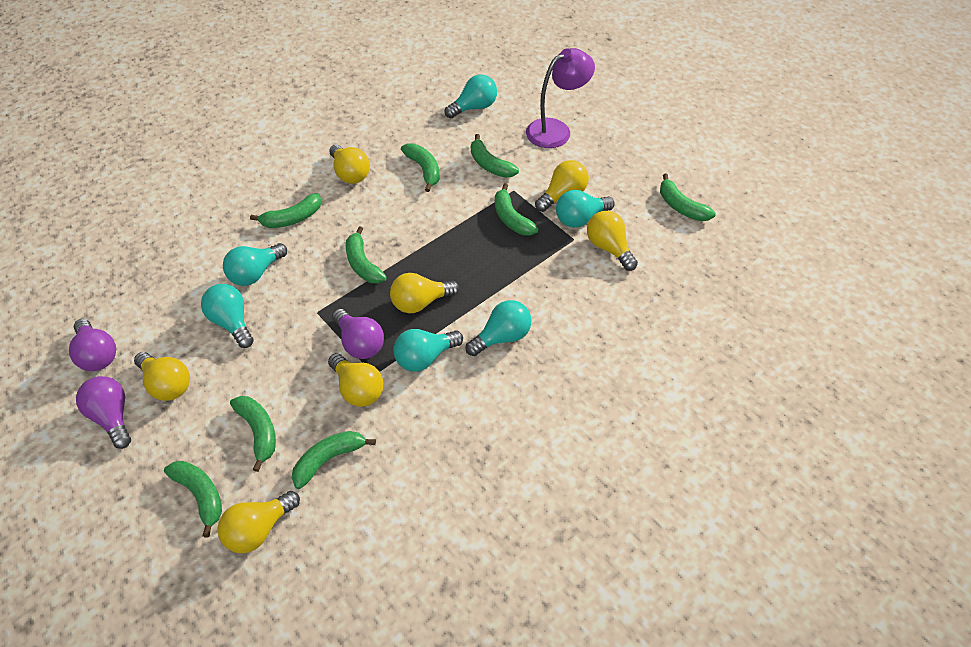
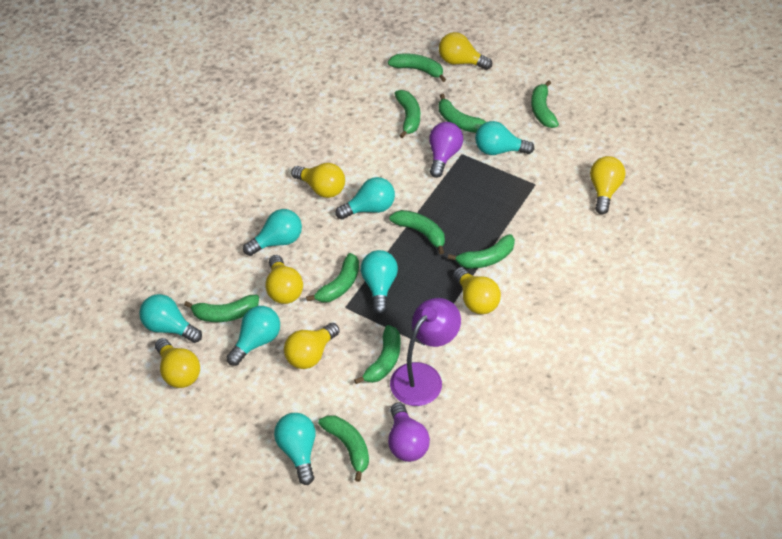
green banana: 9 -> 10
purple light bulb: 3 -> 2
turquoise light bulb: 6 -> 7

